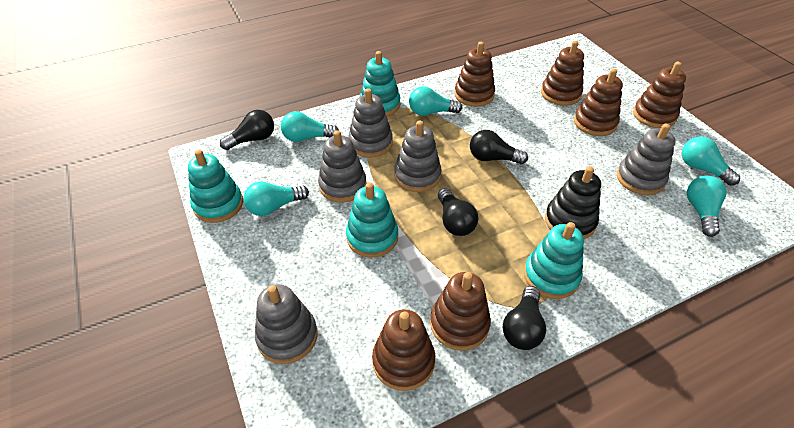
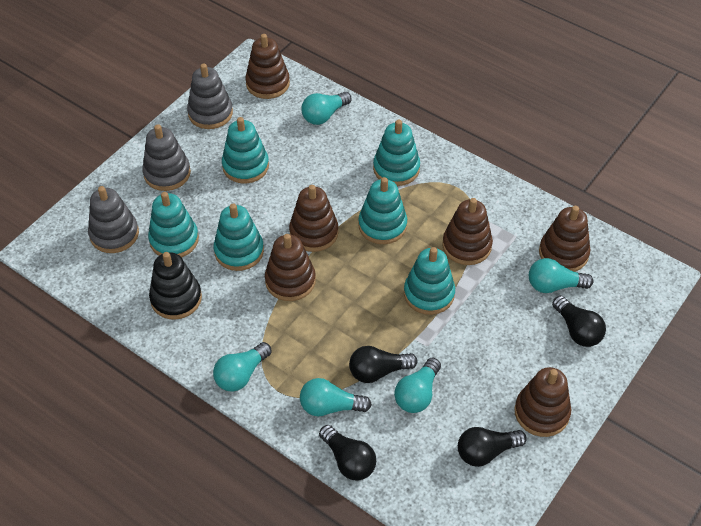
grey stacking toy: 5 -> 3
turquoise stacking toy: 4 -> 6

